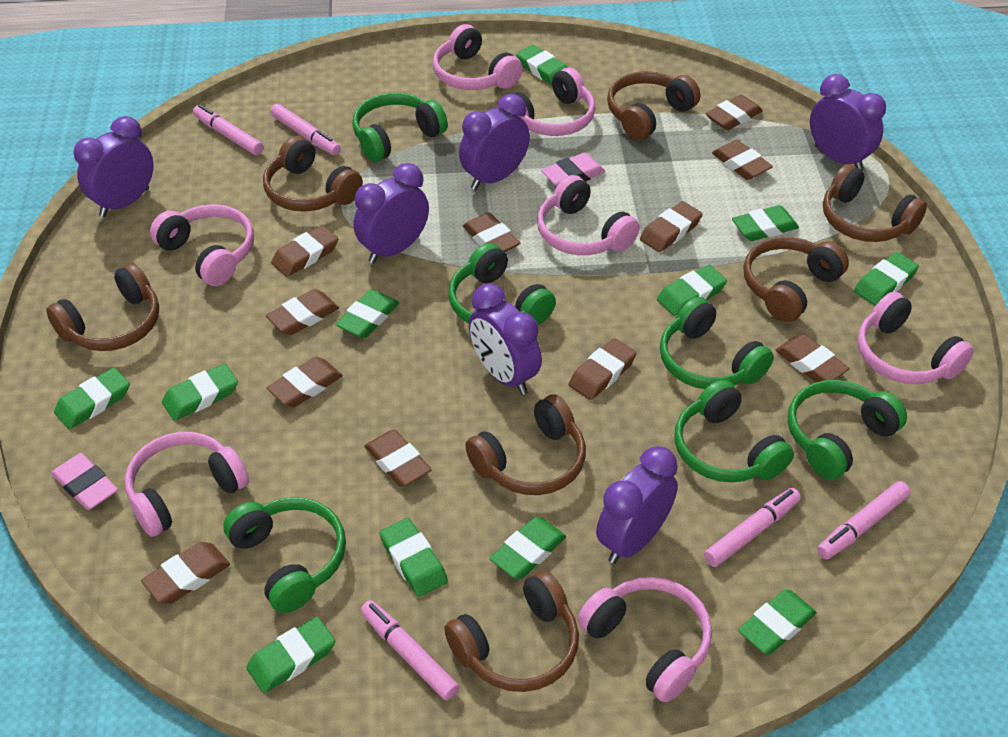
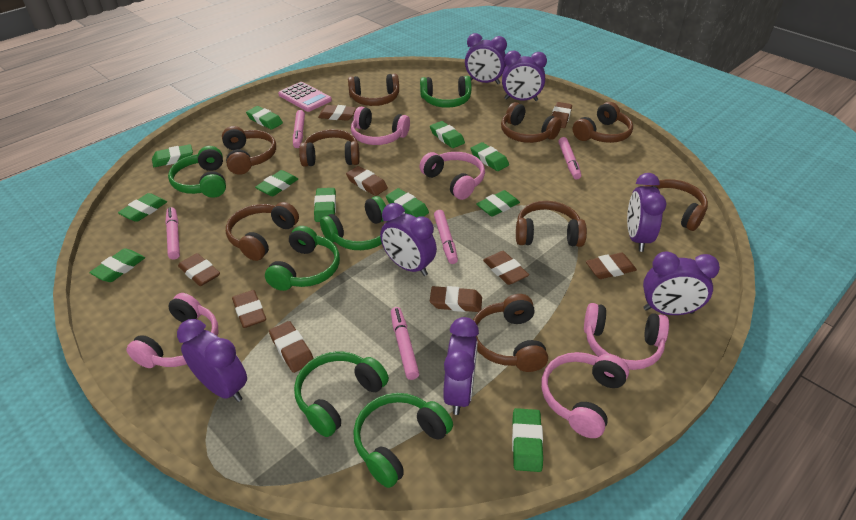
brown eraser: 11 -> 9
brown headphones: 7 -> 9
pink calculator: 0 -> 1
pink eraser: 2 -> 0
pink headphones: 7 -> 5
purple clock: 6 -> 7

